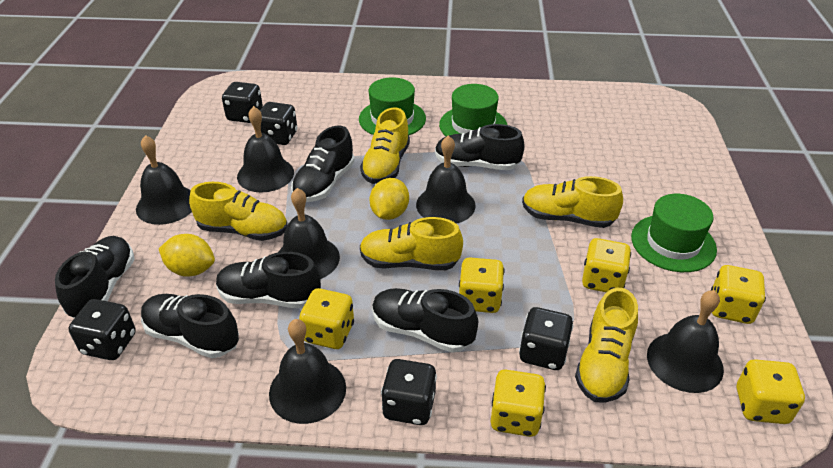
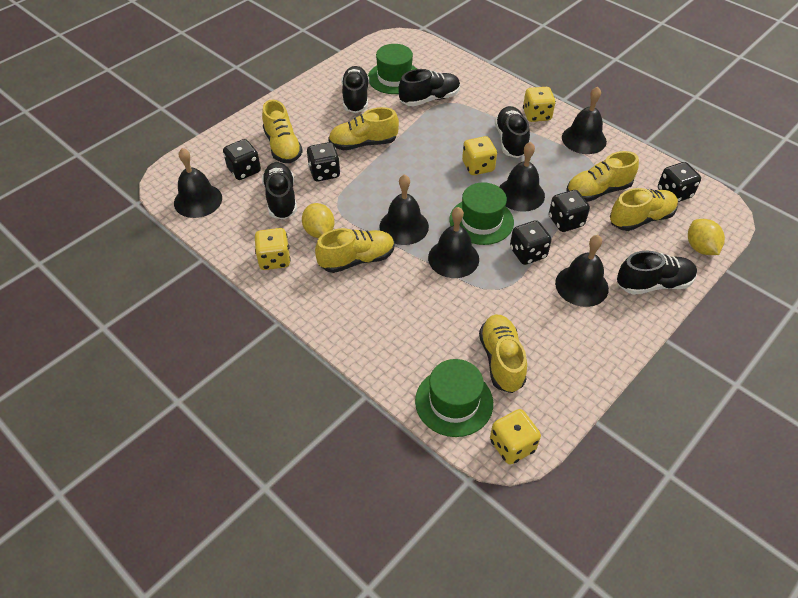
black shoe: 6 -> 5
yellow dice: 6 -> 4
yellow shoe: 5 -> 6

